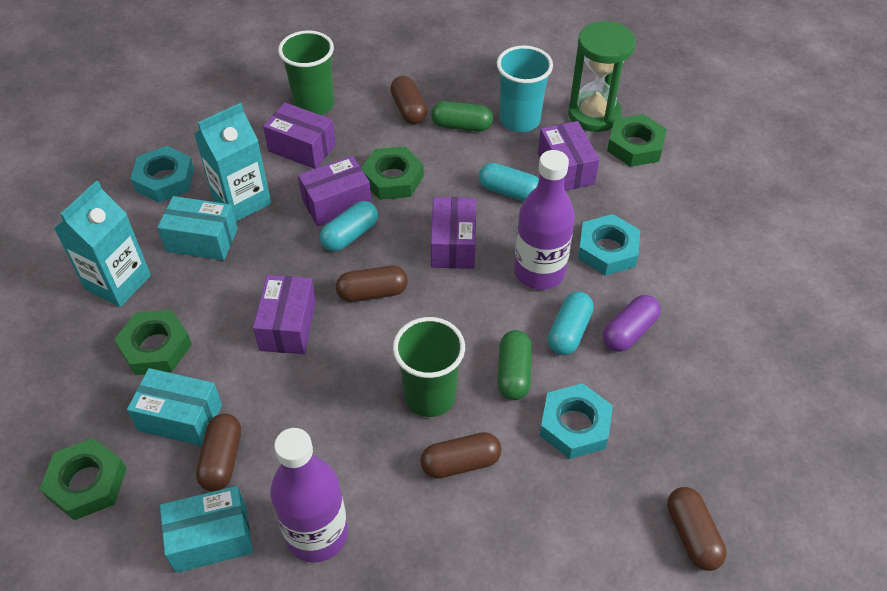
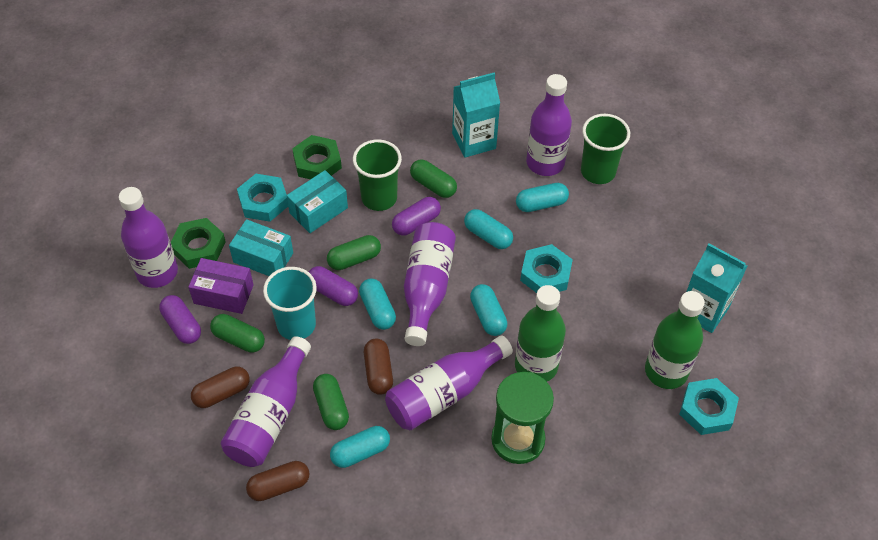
brown capsule: 5 -> 3
green bottle: 0 -> 2
green capsule: 2 -> 4
green nut: 4 -> 2
purple bottle: 2 -> 5
purple box: 5 -> 1
purple capsule: 1 -> 3
turquoise box: 3 -> 2
turquoise capsule: 3 -> 5

